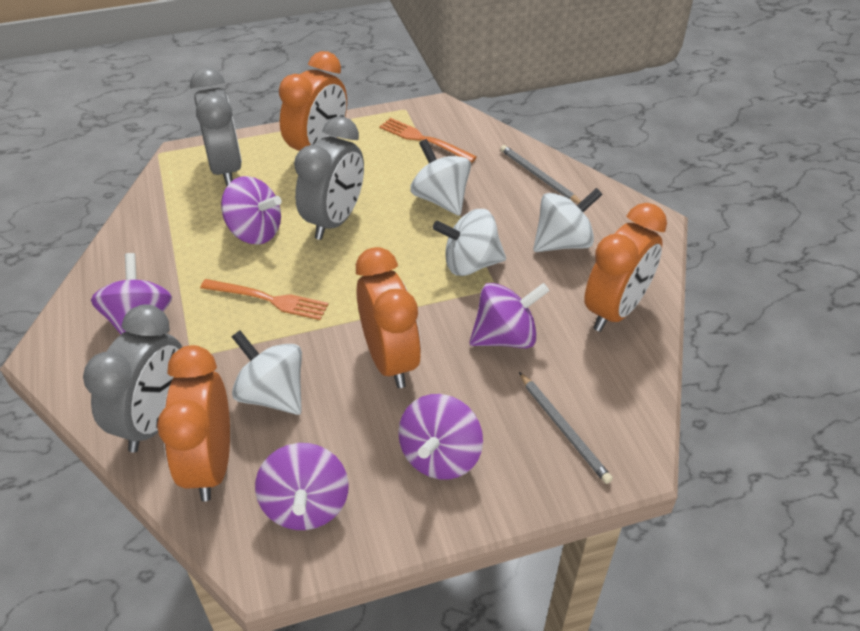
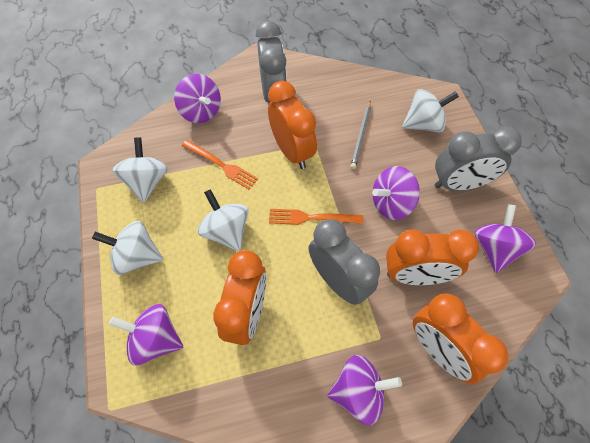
grey pencil: 2 -> 1

